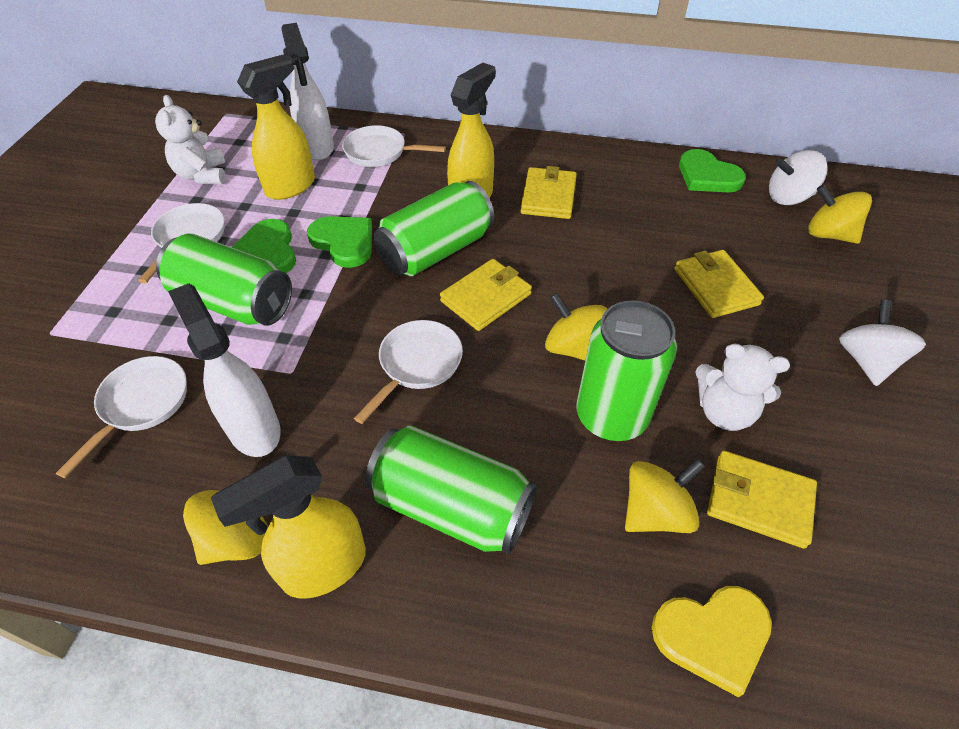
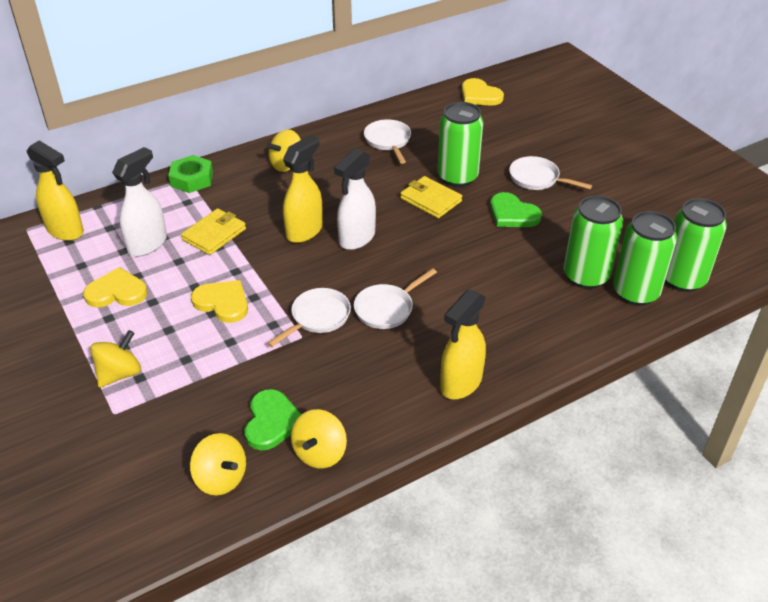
green heart: 3 -> 2
green nut: 0 -> 1
white spinning top: 2 -> 0
white teddy bear: 2 -> 0
yellow heart: 1 -> 3
yellow wallet: 4 -> 2

